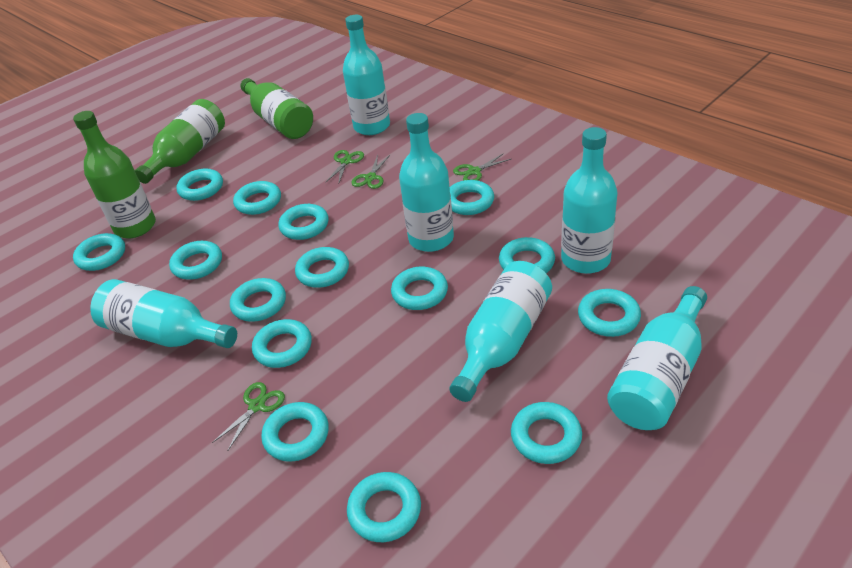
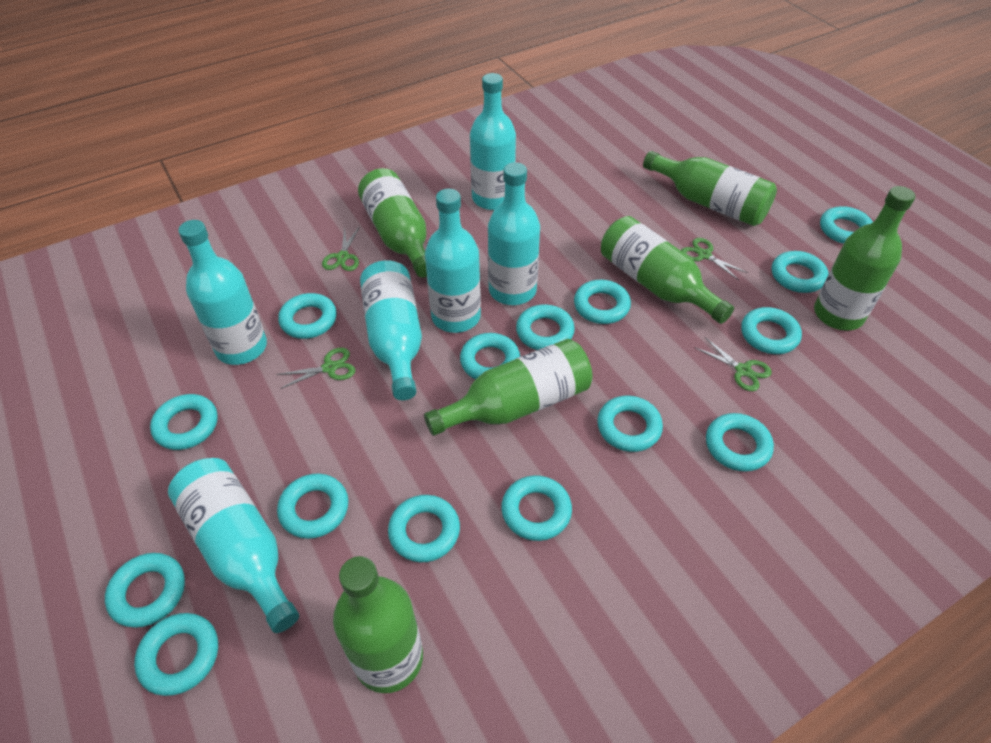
green bottle: 3 -> 6

